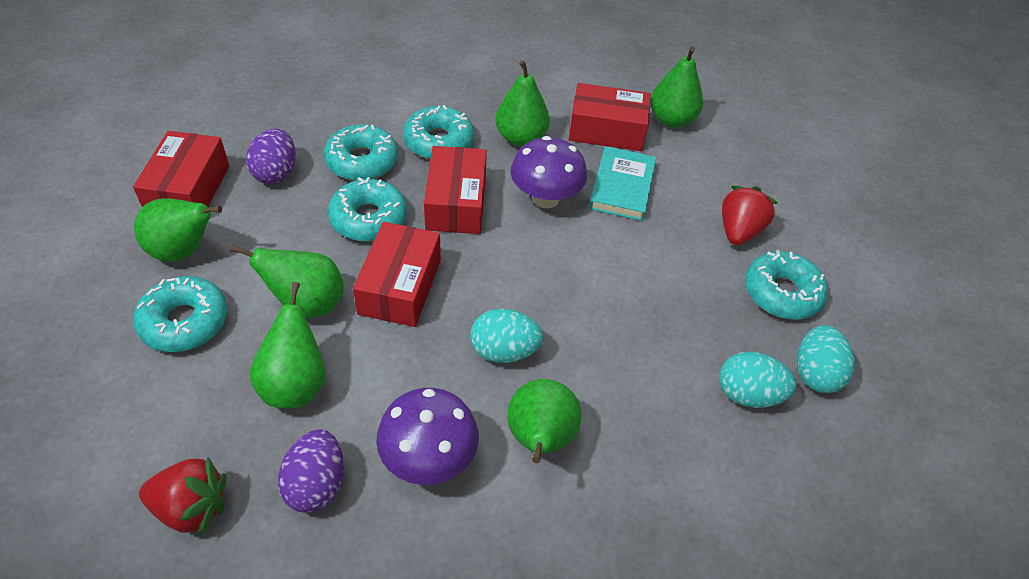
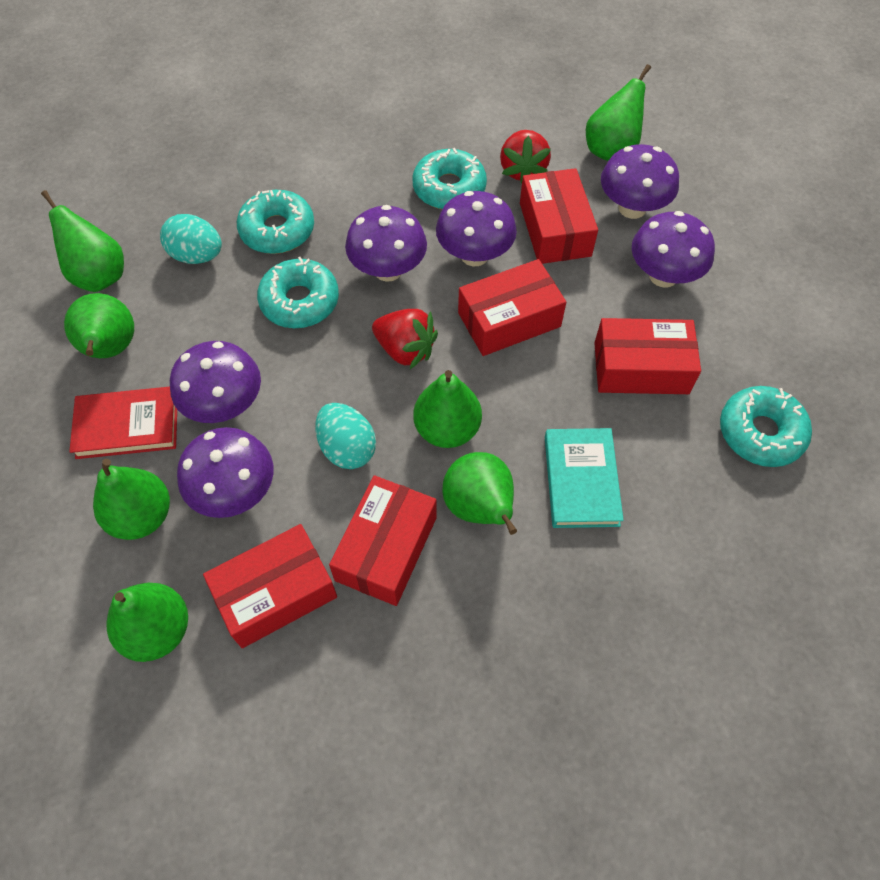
green pear: 6 -> 7
purple egg: 2 -> 0
purple mushroom: 2 -> 6
red book: 0 -> 1
red box: 4 -> 5
turquoise donut: 5 -> 4
turquoise egg: 3 -> 2

